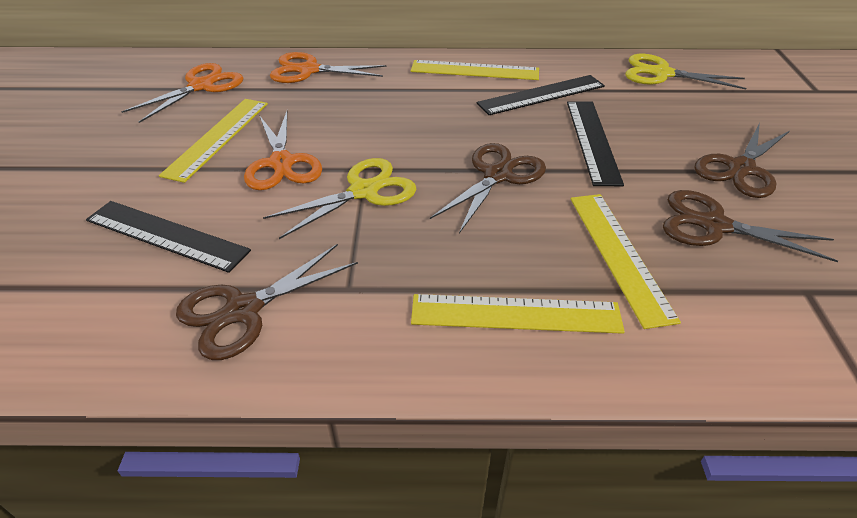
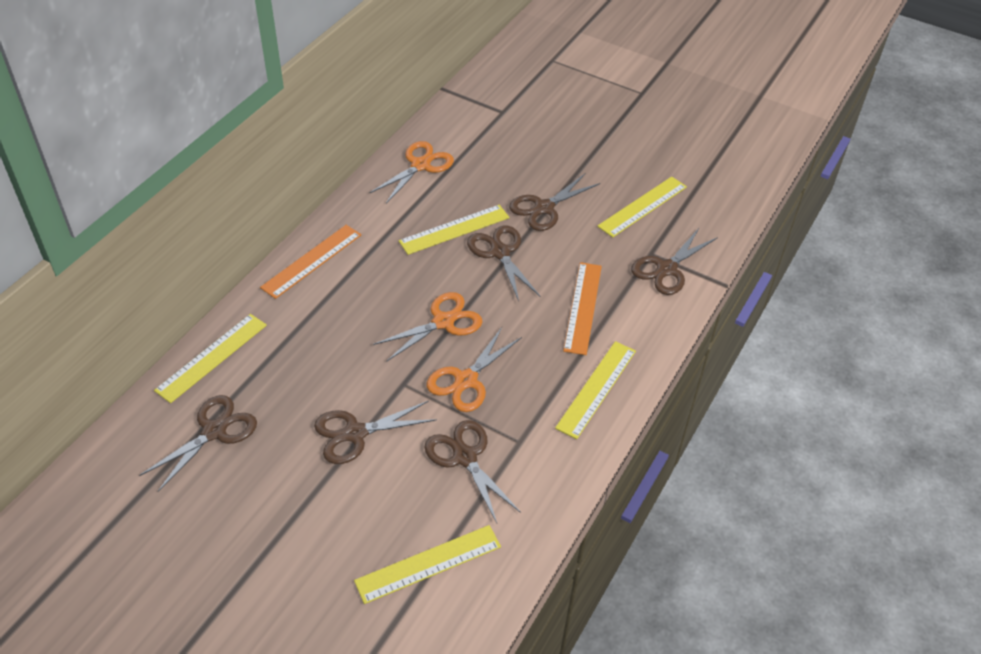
black ruler: 3 -> 0
brown scissors: 4 -> 6
orange ruler: 0 -> 2
yellow ruler: 4 -> 5
yellow scissors: 2 -> 0

